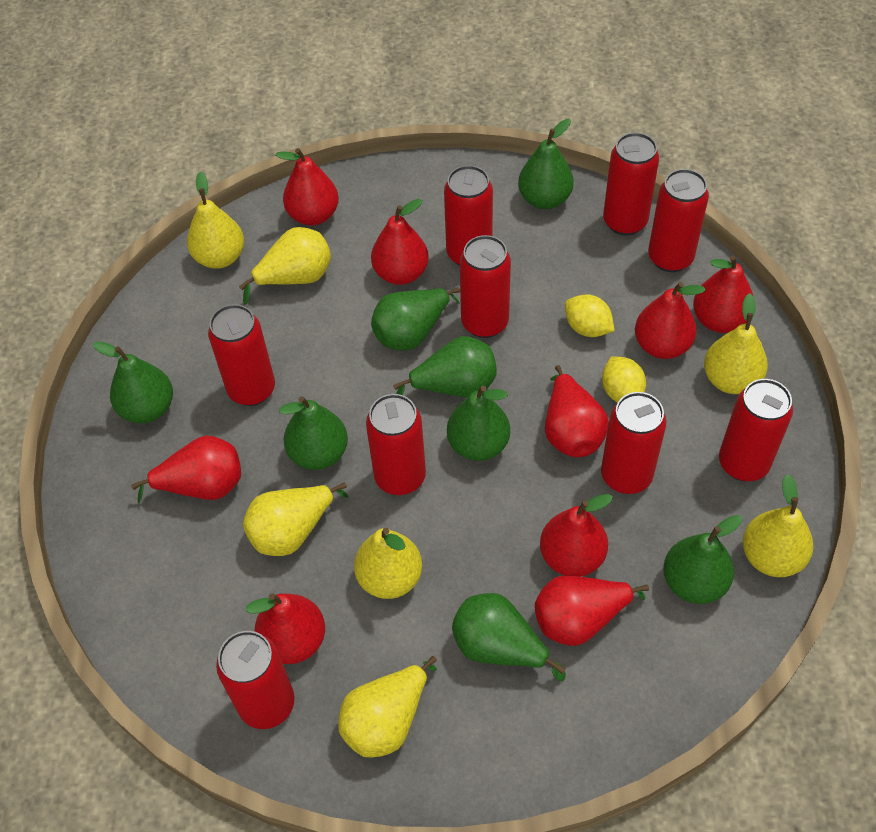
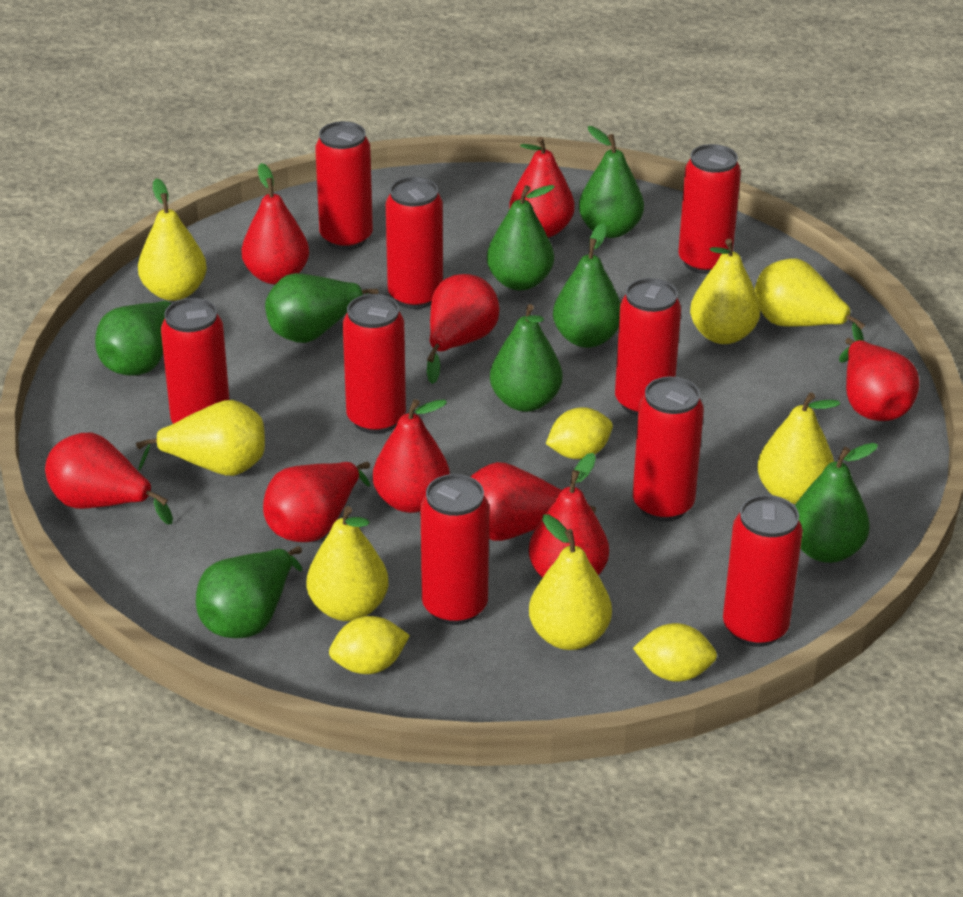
yellow lemon: 2 -> 3

